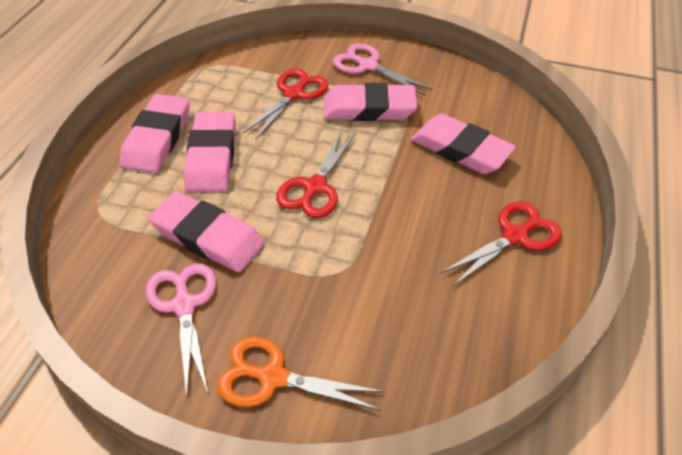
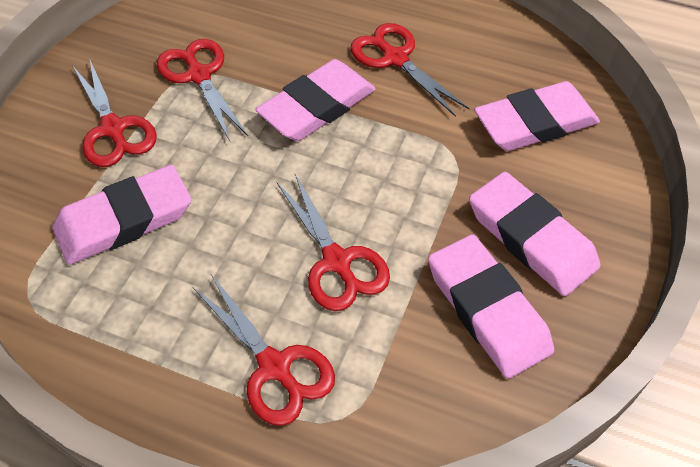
orange scissors: 1 -> 0
pink scissors: 2 -> 0
red scissors: 3 -> 5

